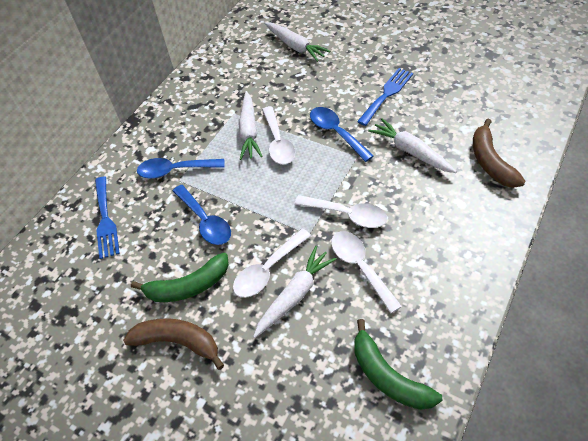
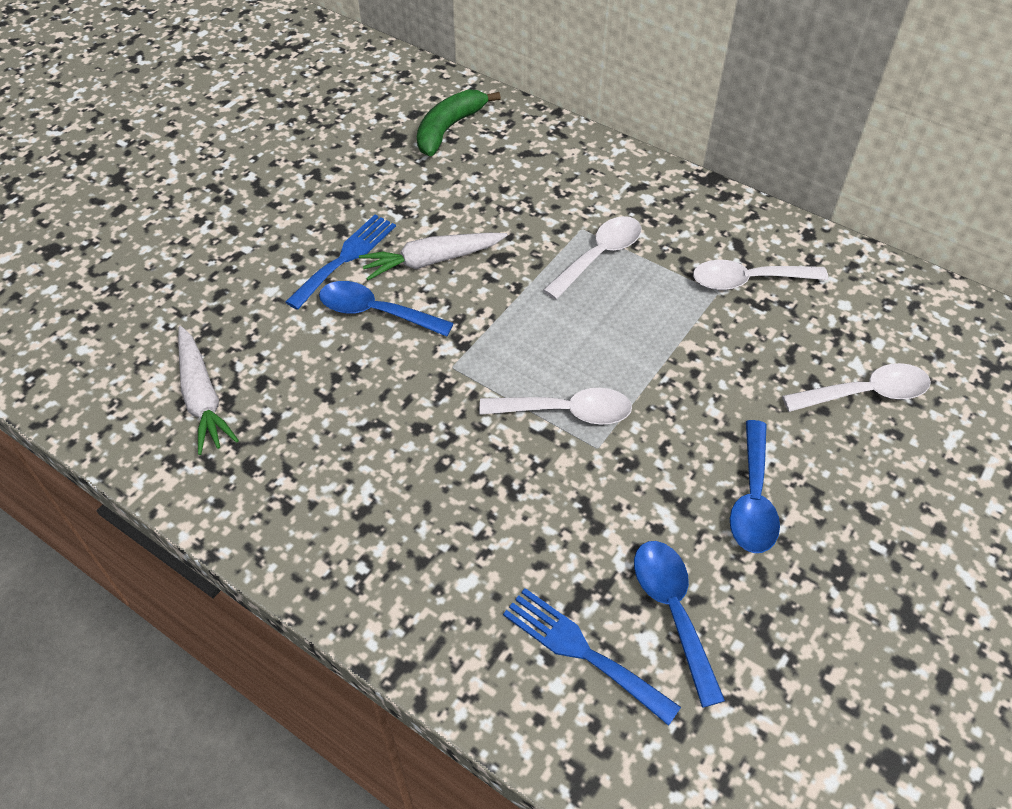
brown banana: 2 -> 0
green banana: 2 -> 1
white carrot: 4 -> 2

